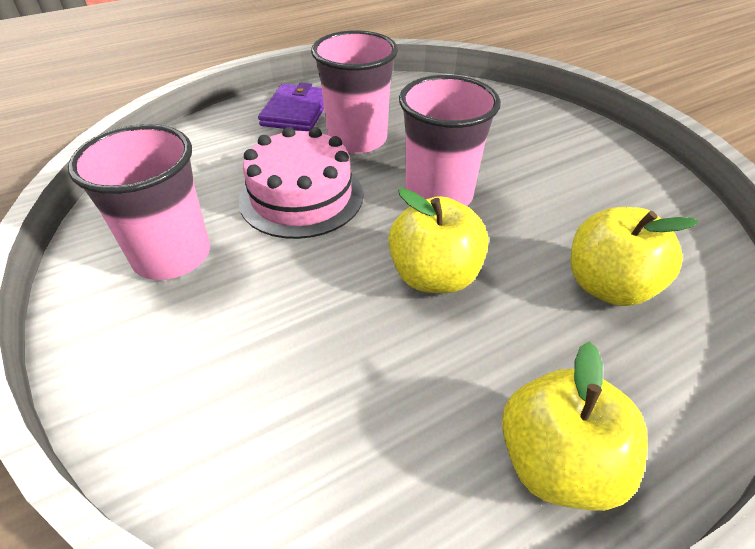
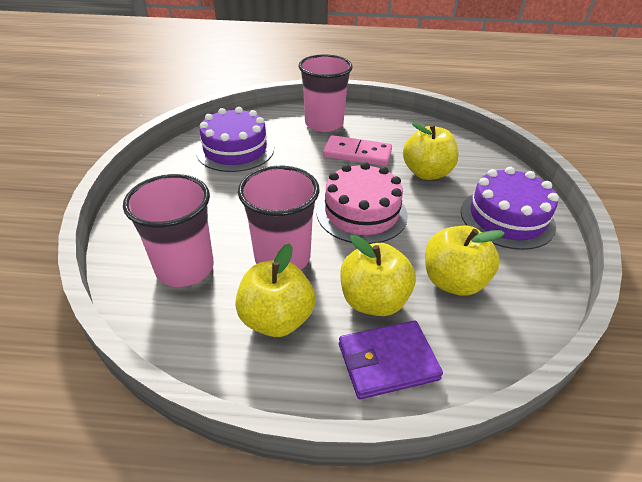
pink domino: 0 -> 1
purple cake: 0 -> 2
yellow apple: 3 -> 4

